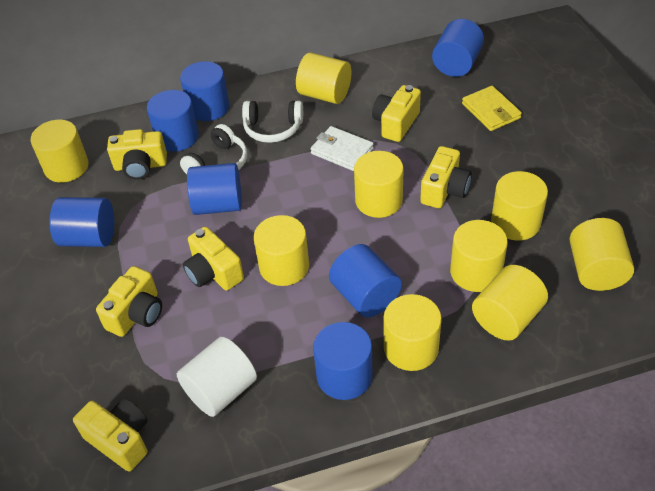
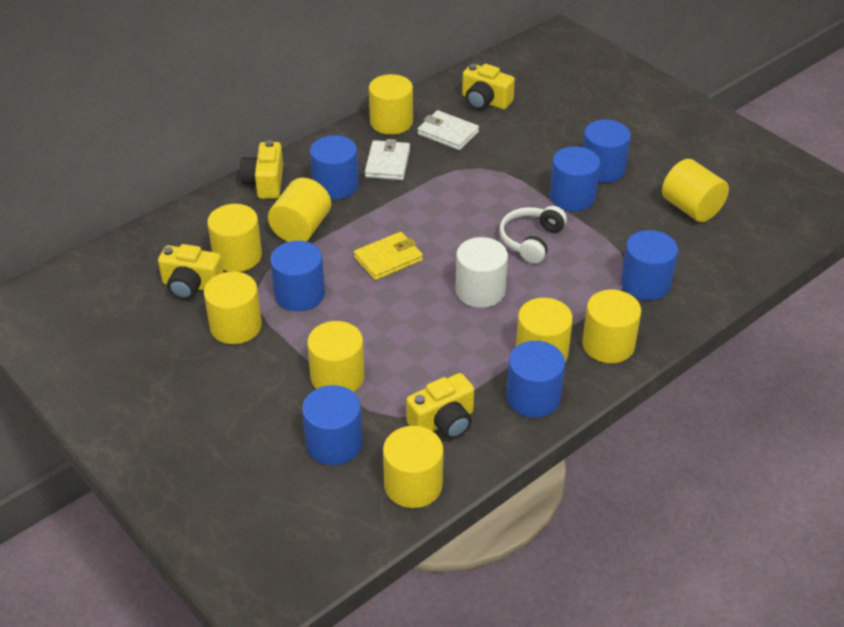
white headphones: 2 -> 1
white wallet: 1 -> 2
yellow camera: 6 -> 4

